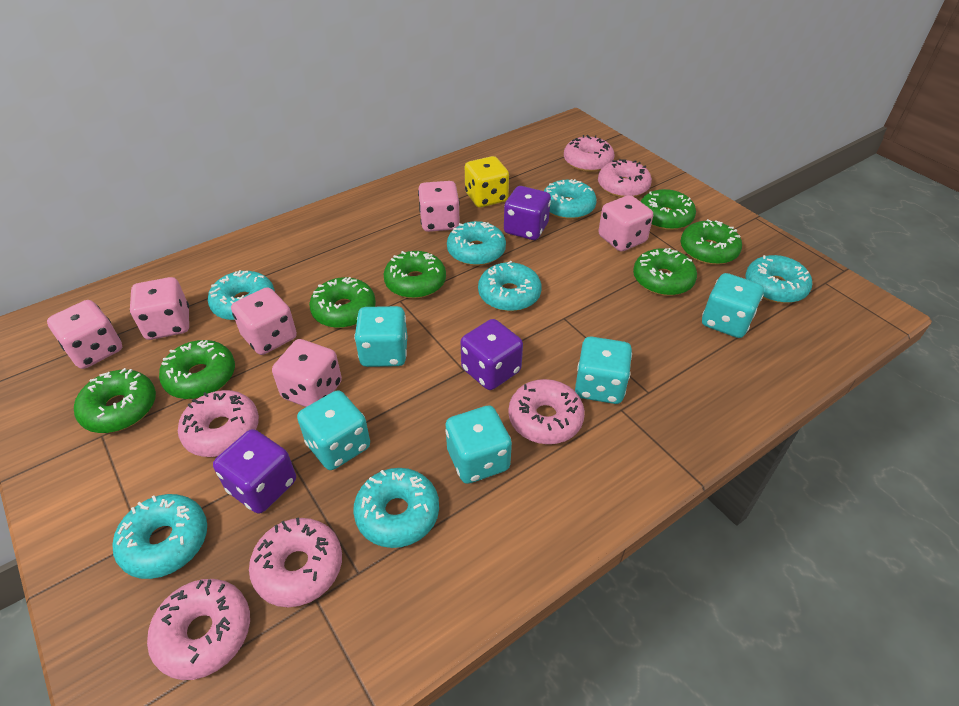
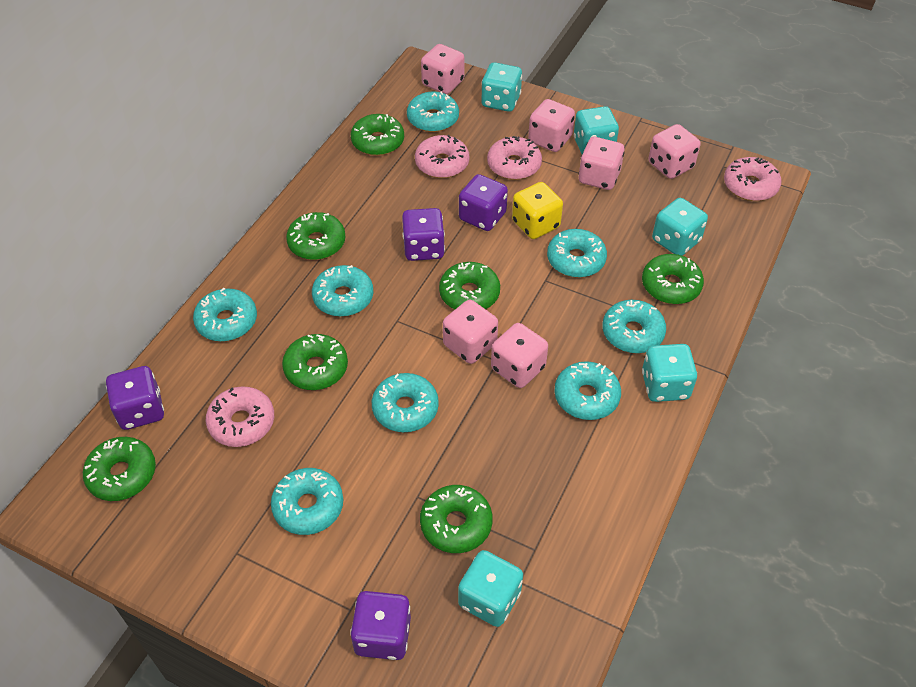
pink donut: 6 -> 4
purple dice: 3 -> 4
turquoise donut: 7 -> 8

